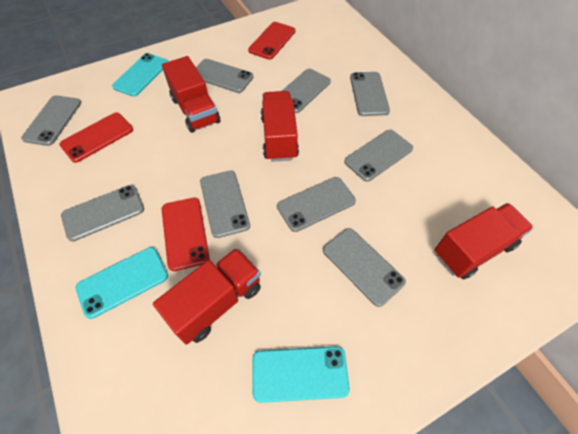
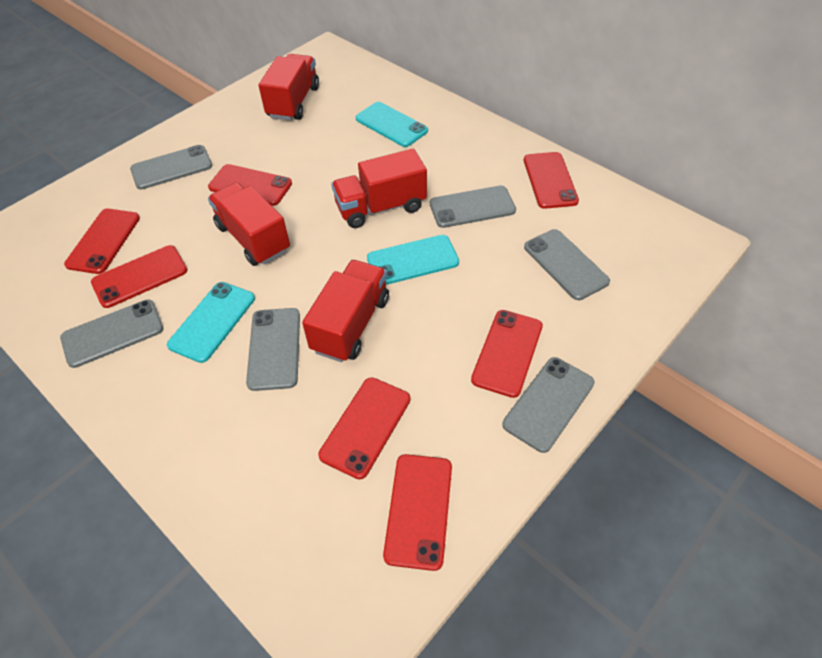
grey phone: 9 -> 6
red phone: 3 -> 7

